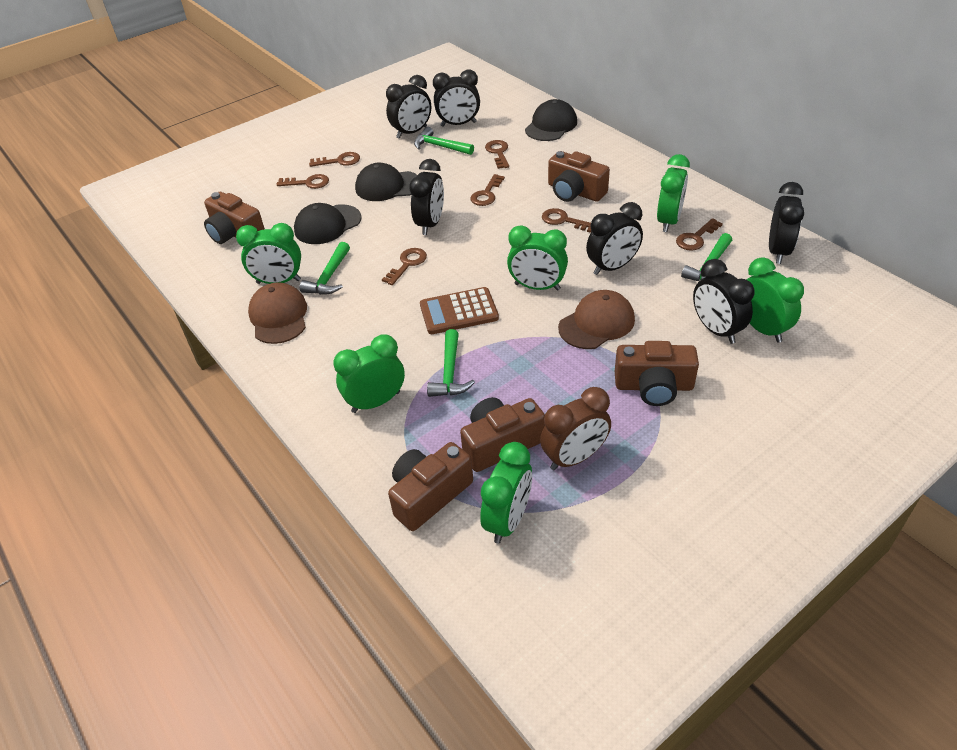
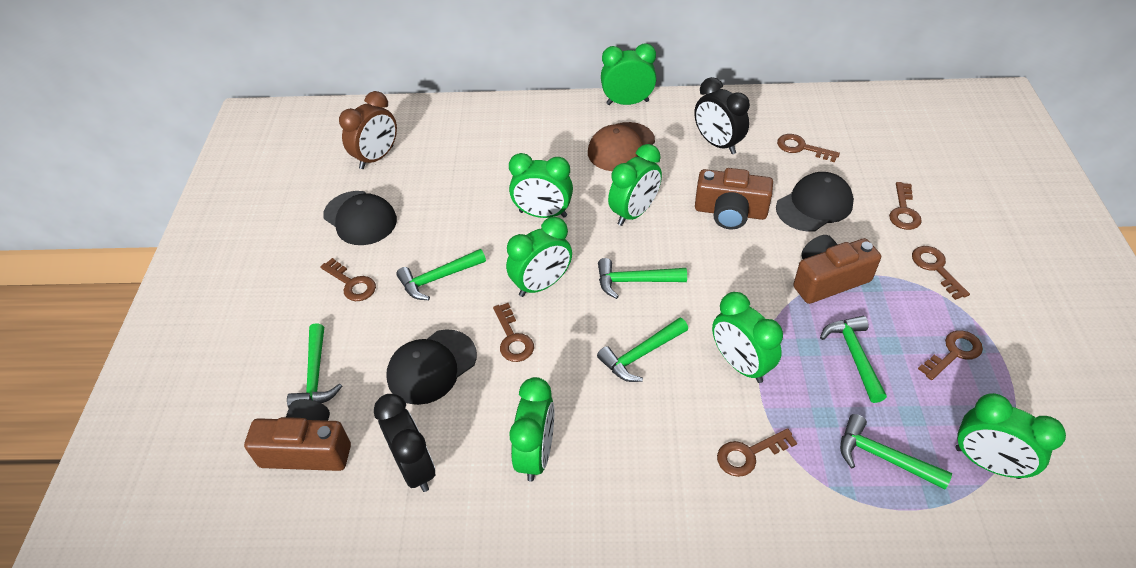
black clock: 6 -> 2
brown calculator: 1 -> 0
brown camera: 5 -> 3
brown cap: 2 -> 1
green clock: 6 -> 7
green hammer: 4 -> 6

